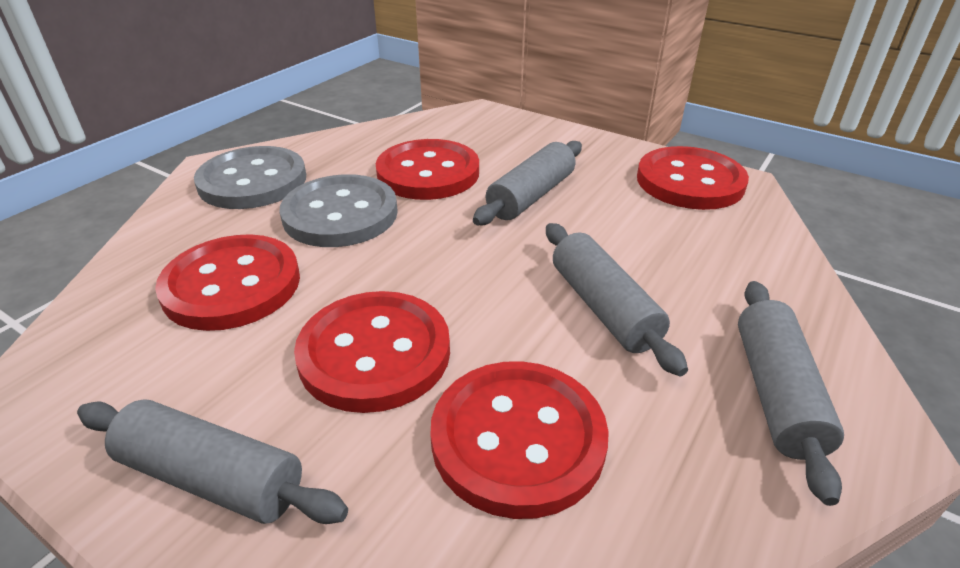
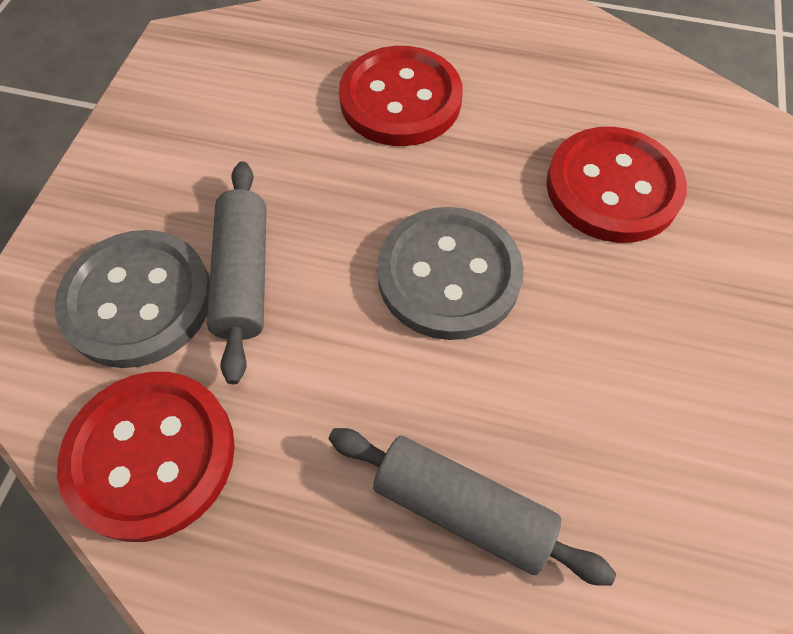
grey rolling pin: 4 -> 2
red button: 5 -> 3

